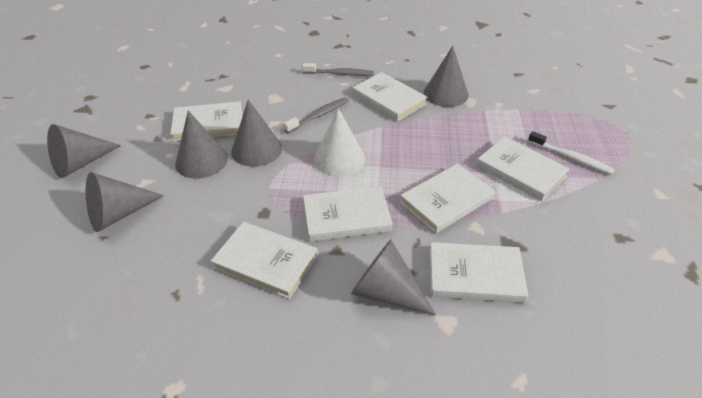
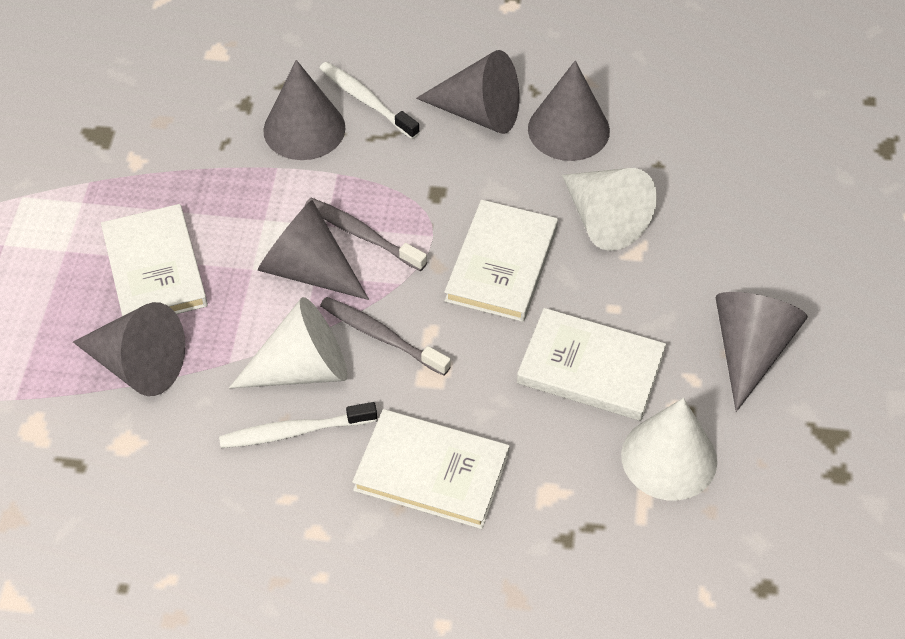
white book: 7 -> 4
white cone: 1 -> 3
white toothbrush: 1 -> 2

